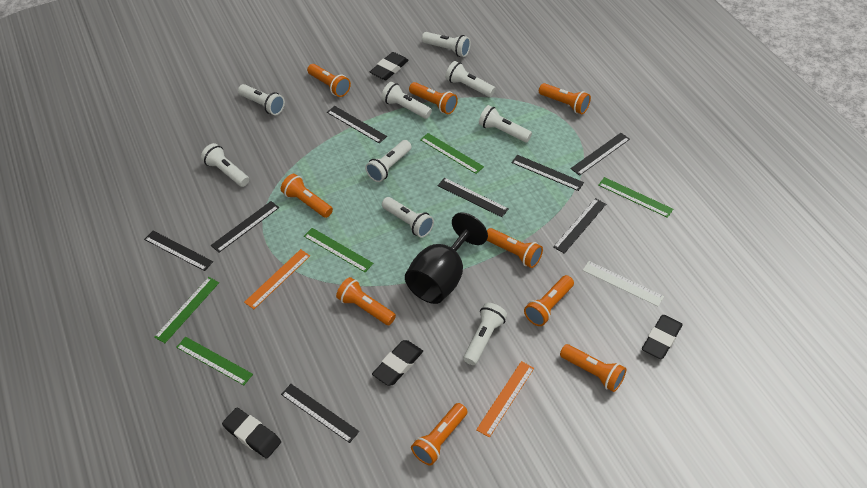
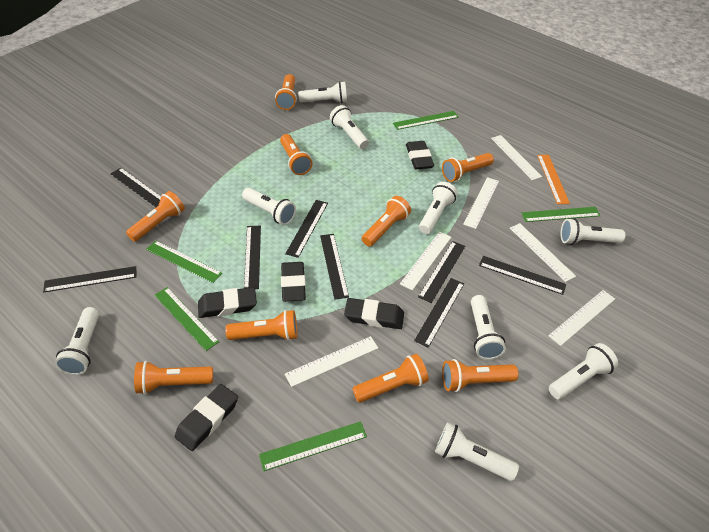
black eraser: 4 -> 5
black goblet: 1 -> 0
orange ruler: 2 -> 1
white ruler: 1 -> 6

